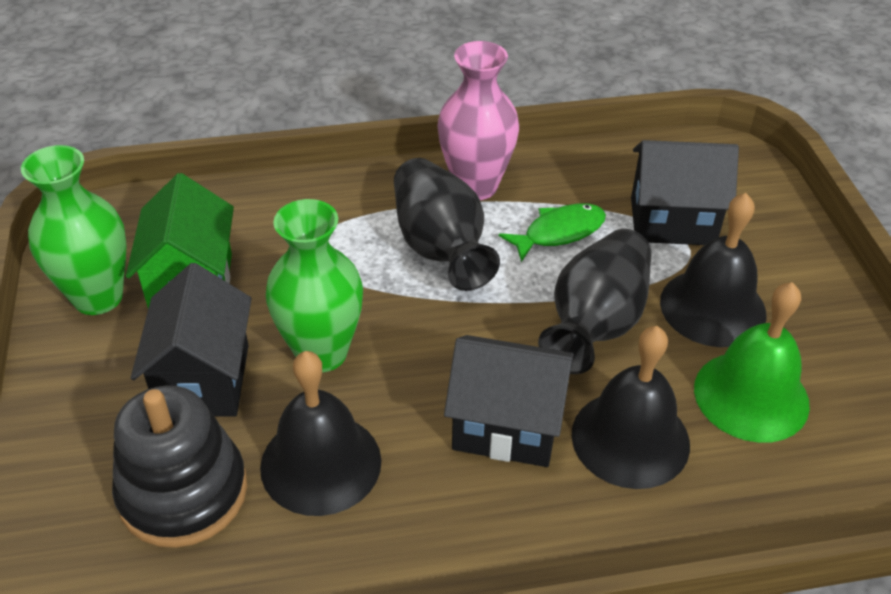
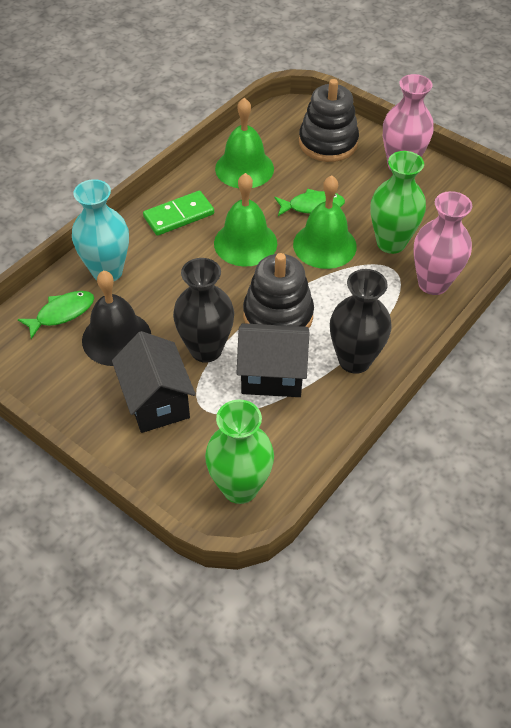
black bell: 3 -> 1
black house: 3 -> 2
black stacking toy: 1 -> 2
green bell: 1 -> 3
green domino: 0 -> 1
green fish: 1 -> 2
green house: 1 -> 0
pink vase: 1 -> 2
turquoise vase: 0 -> 1

